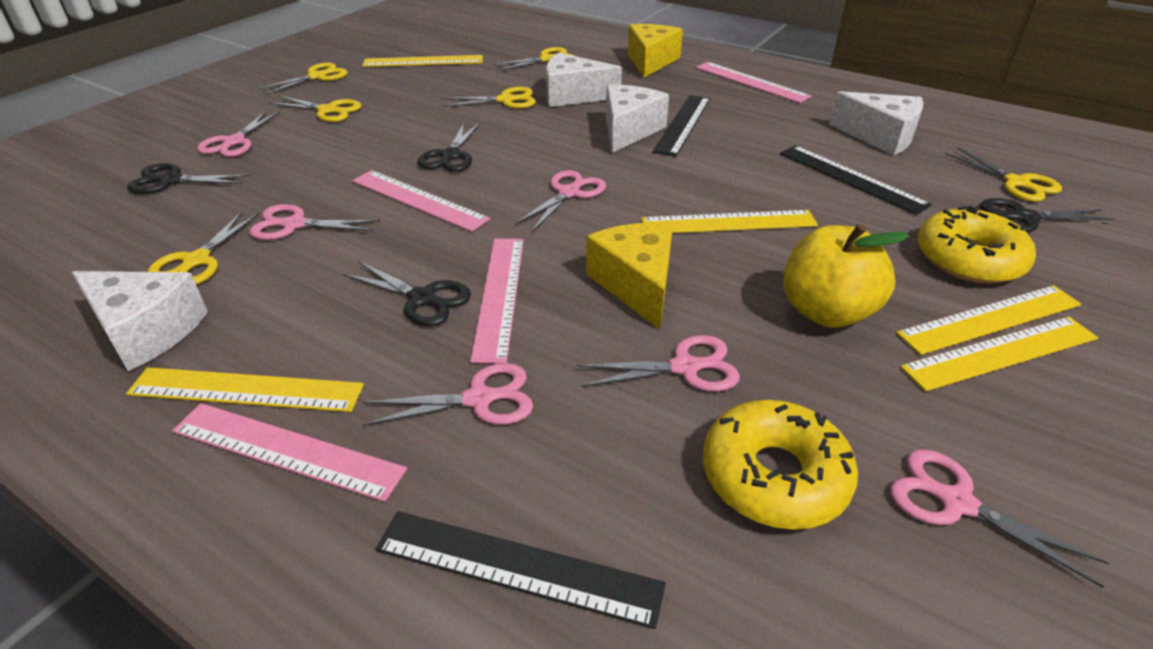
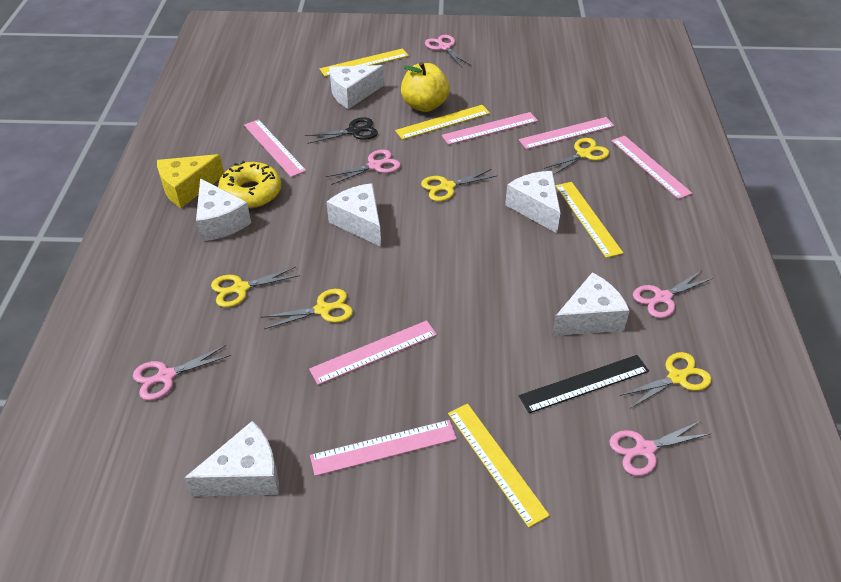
black ruler: 3 -> 1
black scissors: 4 -> 1
pink ruler: 4 -> 6
pink scissors: 6 -> 5
white cheese: 4 -> 6
yellow cheese: 2 -> 1
yellow donut: 2 -> 1
yellow ruler: 5 -> 4
yellow scissors: 6 -> 5

